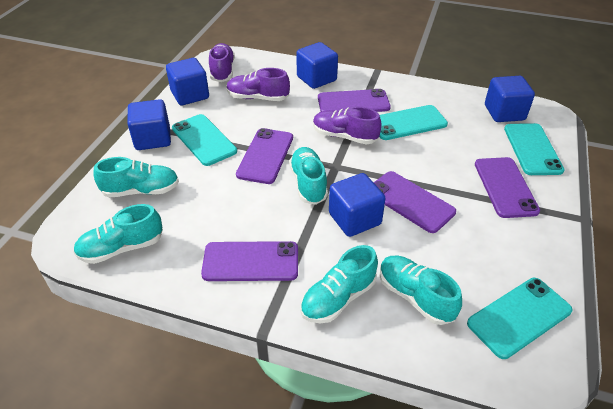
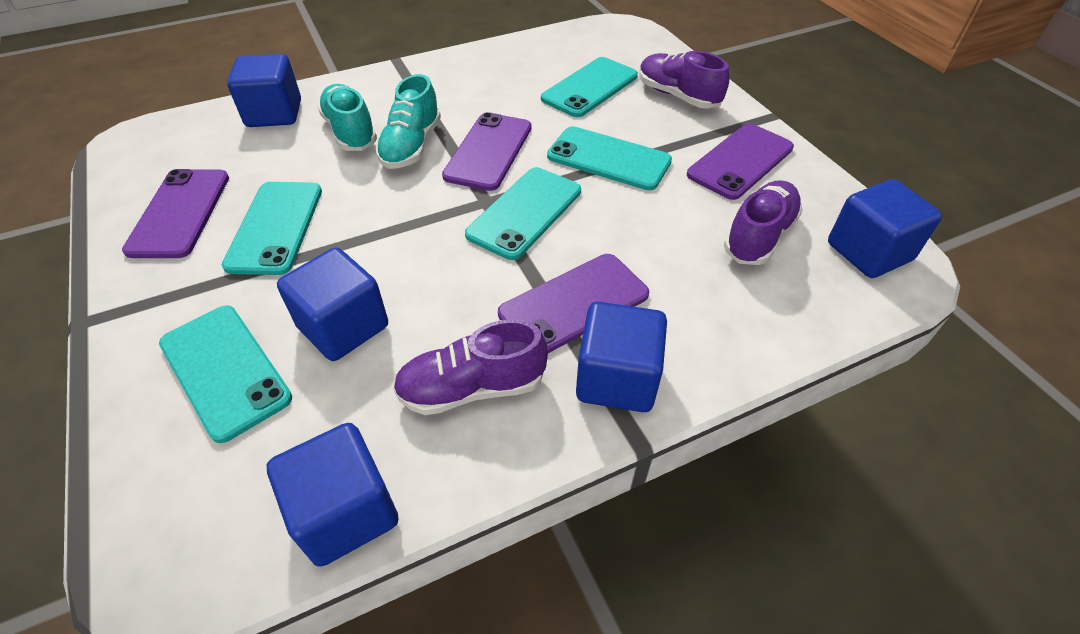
purple phone: 5 -> 4
turquoise phone: 4 -> 5
turquoise shoe: 5 -> 2

